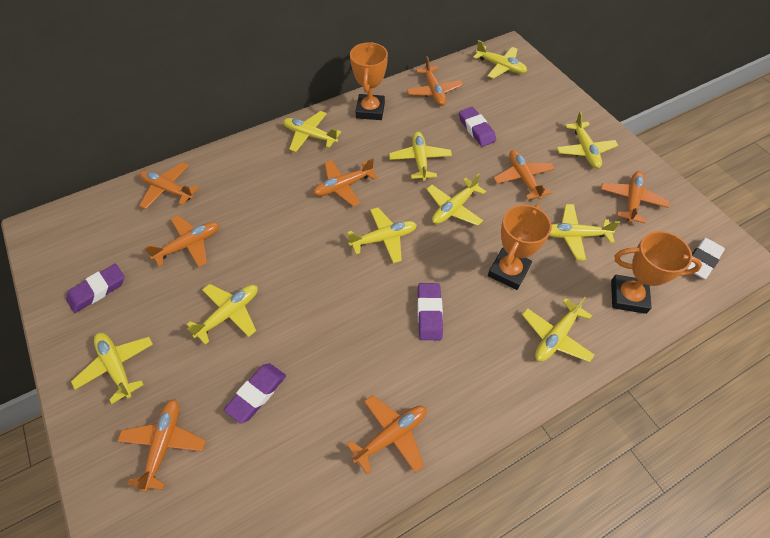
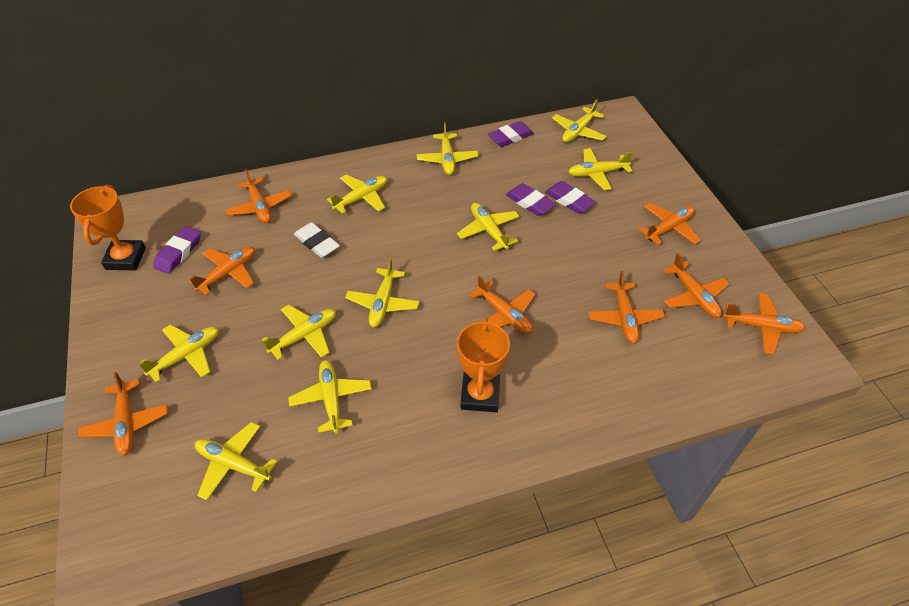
orange trophy: 3 -> 2

